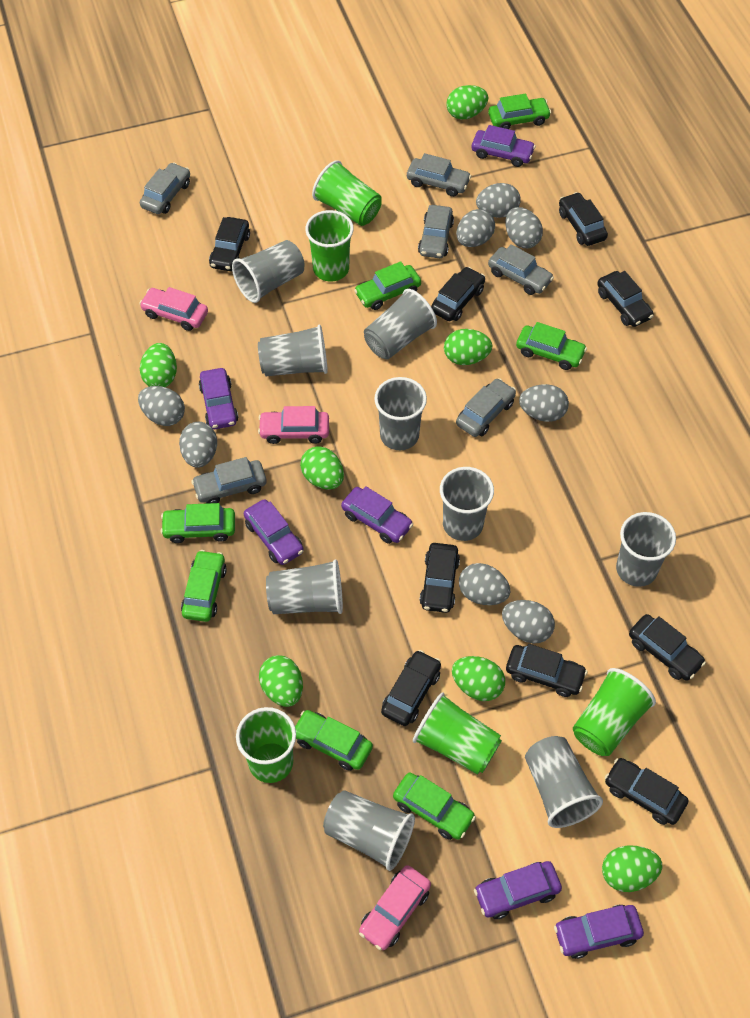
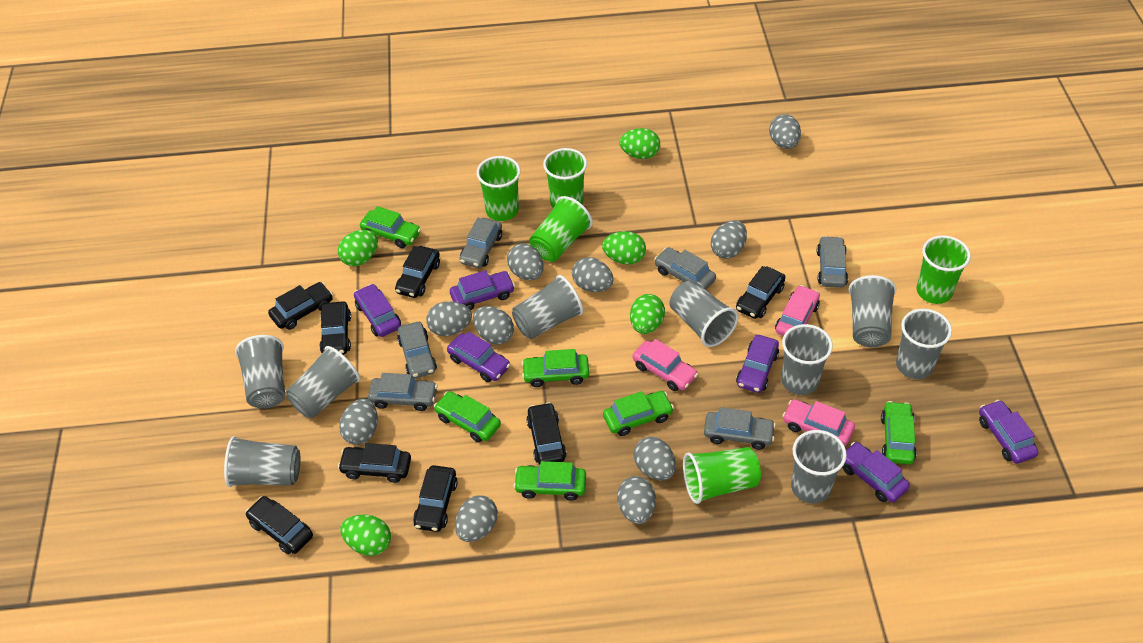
black car: 9 -> 8
green car: 7 -> 6
green egg: 7 -> 5
grey egg: 8 -> 10

